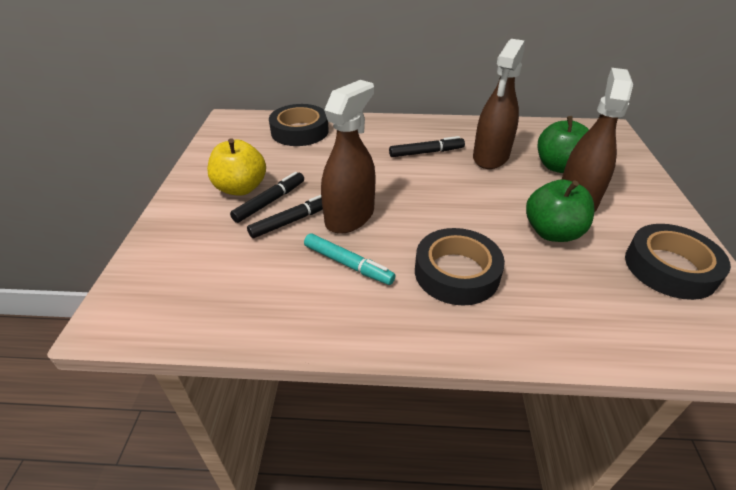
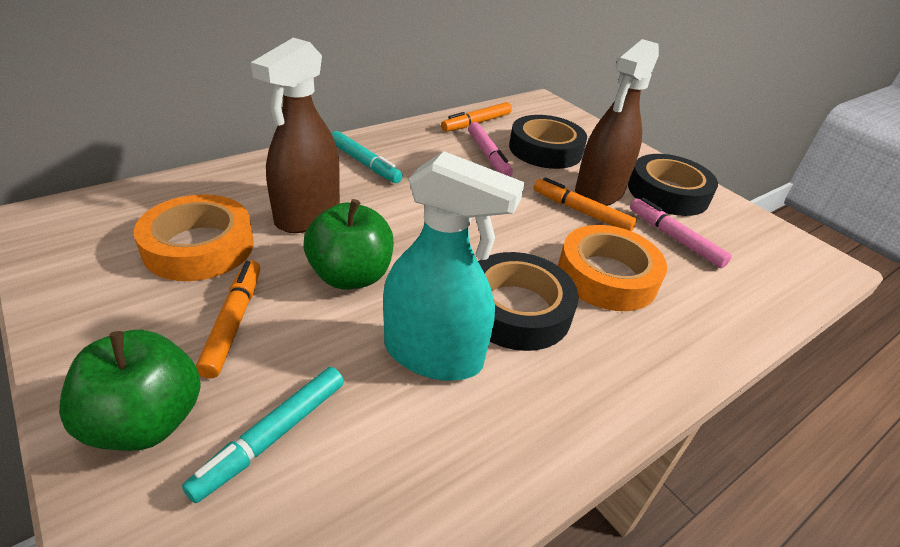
black marker: 3 -> 0
brown spray bottle: 3 -> 2
orange marker: 0 -> 3
orange tape: 0 -> 2
pink marker: 0 -> 2
turquoise marker: 1 -> 2
turquoise spray bottle: 0 -> 1
yellow apple: 1 -> 0

